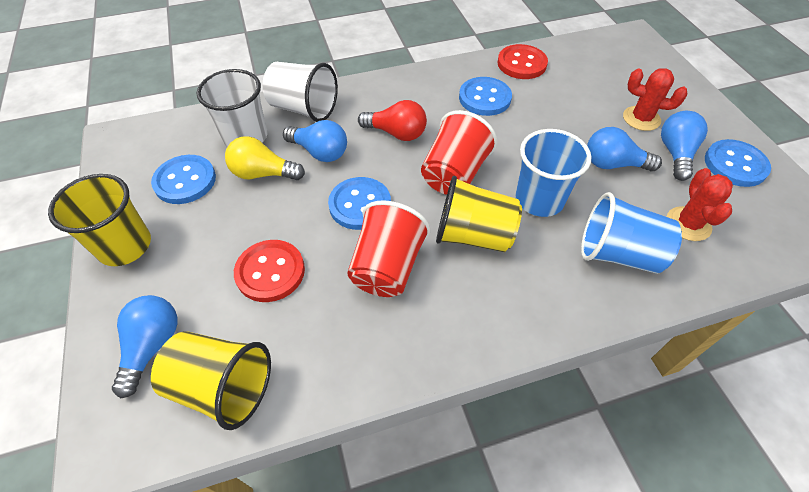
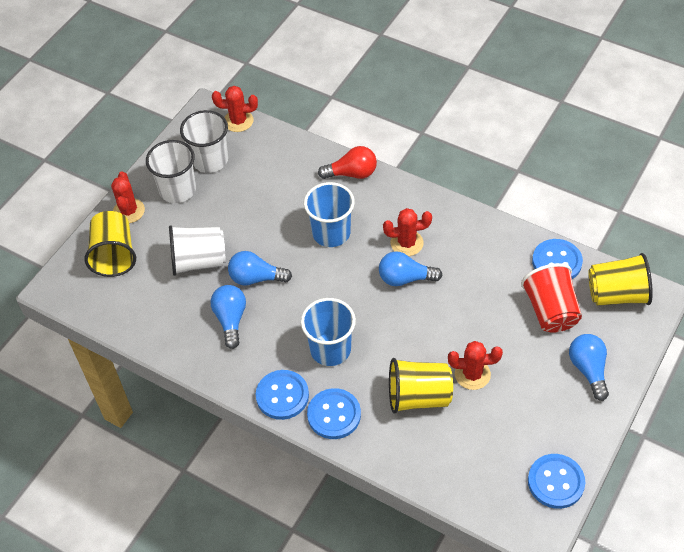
red button: 2 -> 0
red cactus: 2 -> 4
red cup: 2 -> 1
white cup: 2 -> 3
yellow light bulb: 1 -> 0

